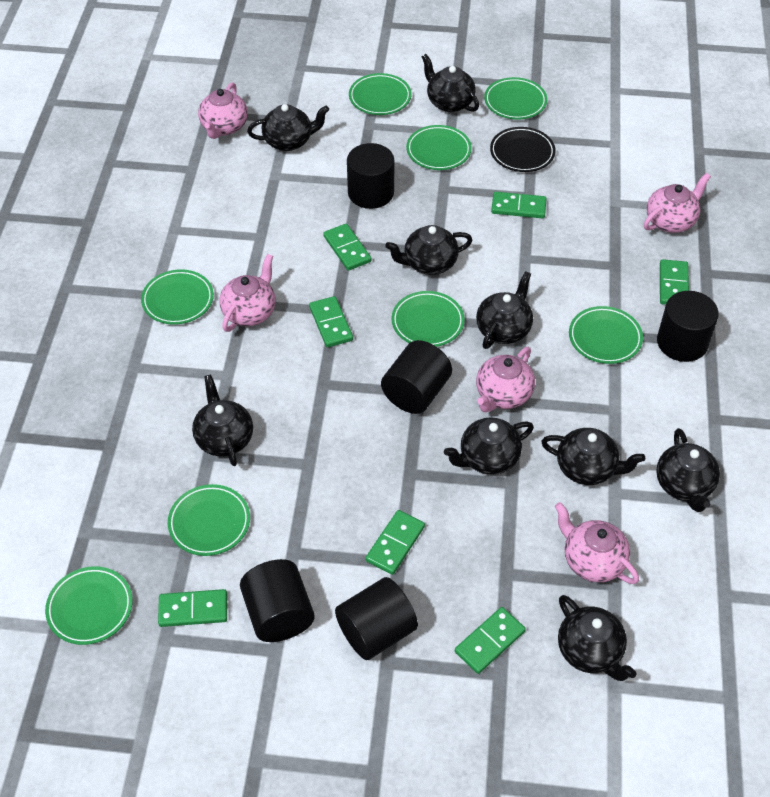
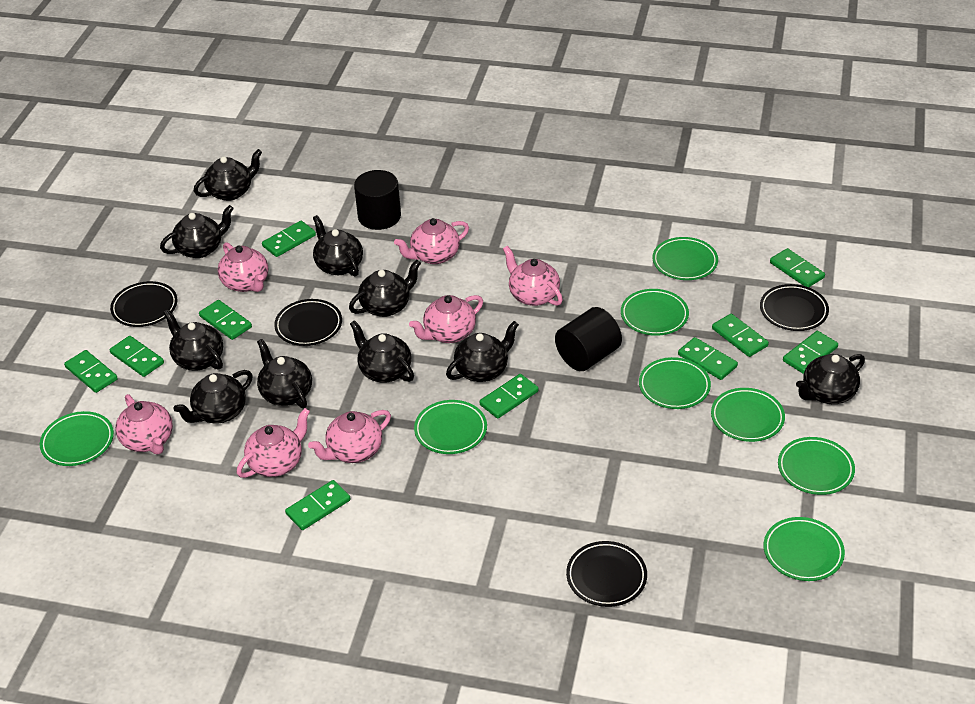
black cylinder: 5 -> 2
black plate: 1 -> 4
black teapot: 9 -> 10
green domino: 7 -> 10
pink teapot: 5 -> 7

